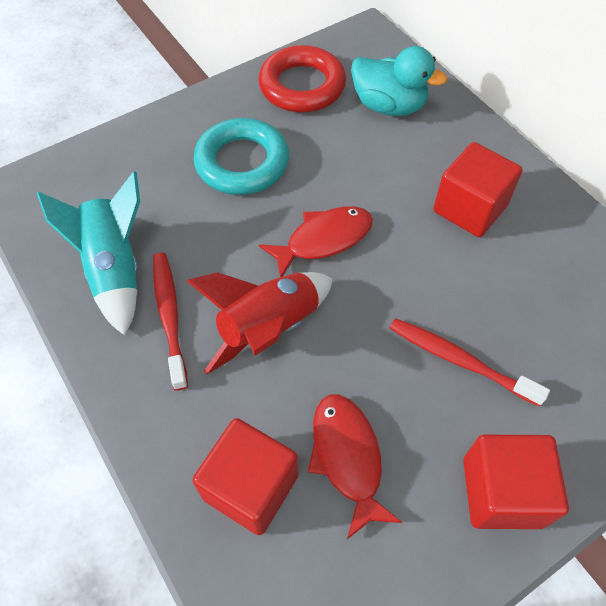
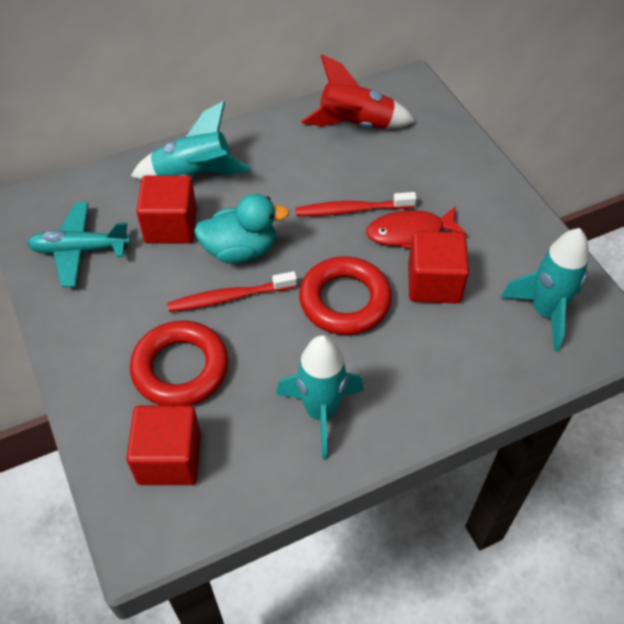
red fish: 2 -> 1
red ring: 1 -> 2
turquoise plane: 0 -> 1
turquoise ring: 1 -> 0
turquoise rocket: 1 -> 3

